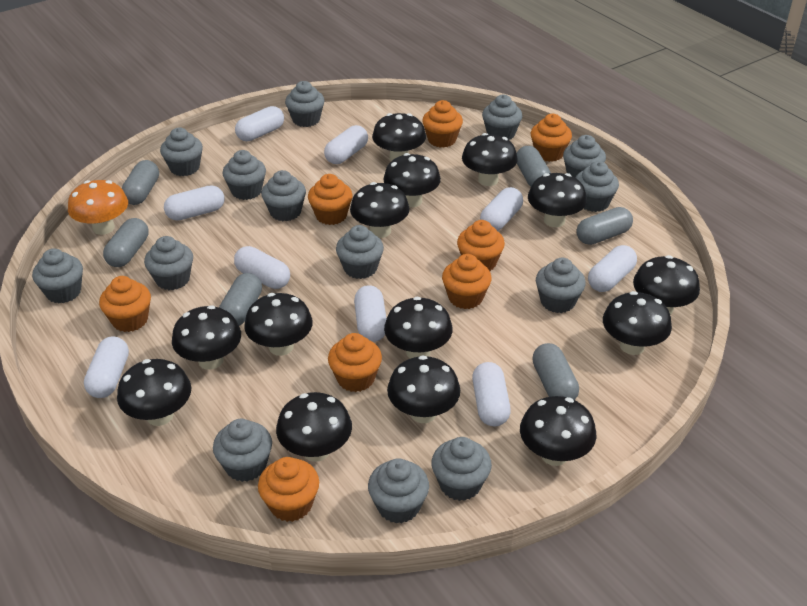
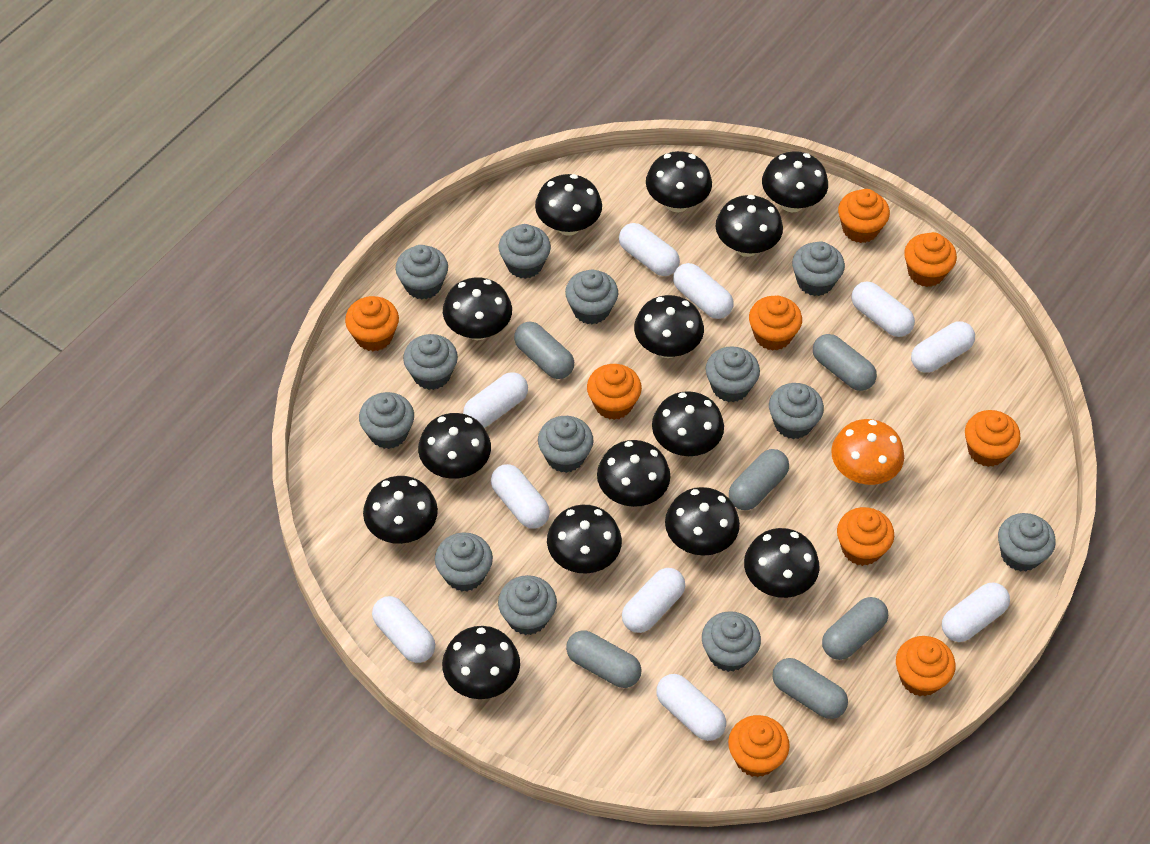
grey cupcake: 14 -> 13
orange cupcake: 8 -> 9
white capsule: 9 -> 10

